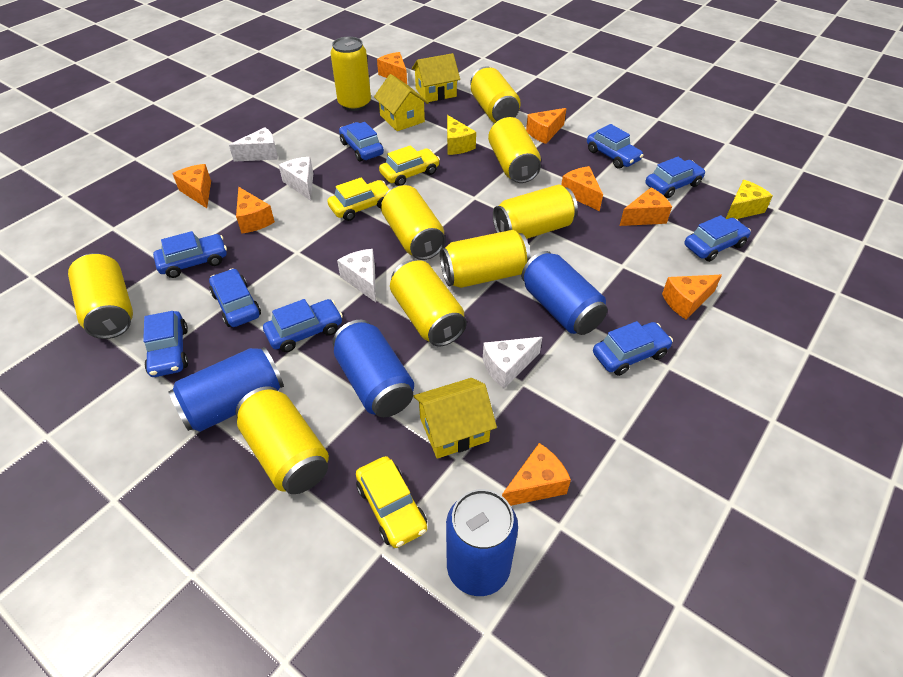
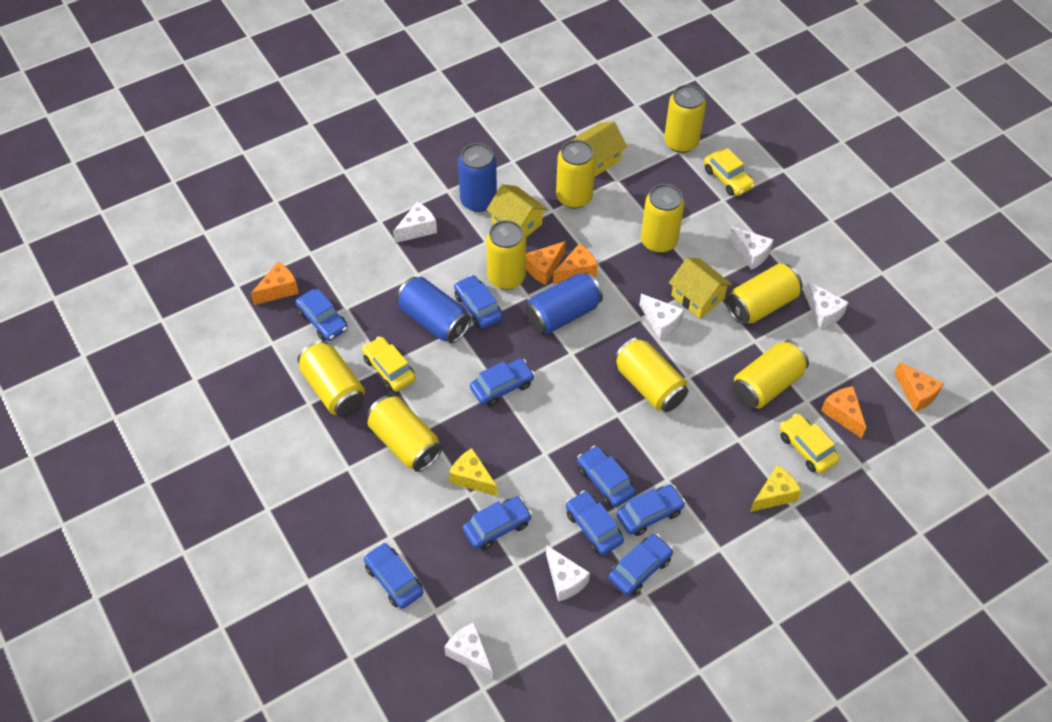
blue can: 4 -> 3
orange cheese: 8 -> 5
white cheese: 4 -> 6

